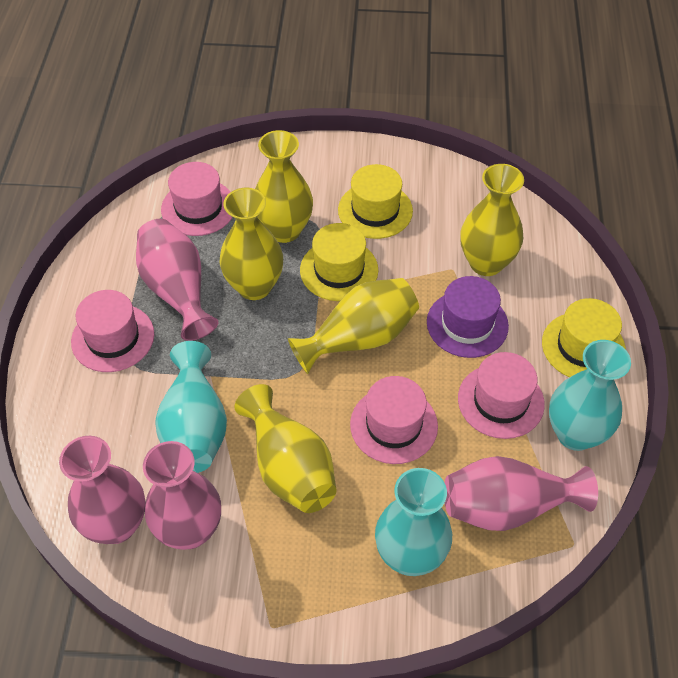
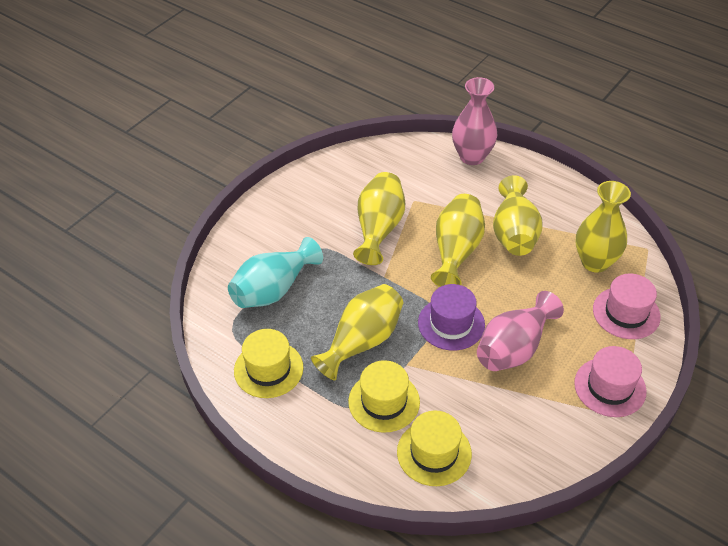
pink hat: 4 -> 2
pink vase: 4 -> 2
turquoise vase: 3 -> 1

